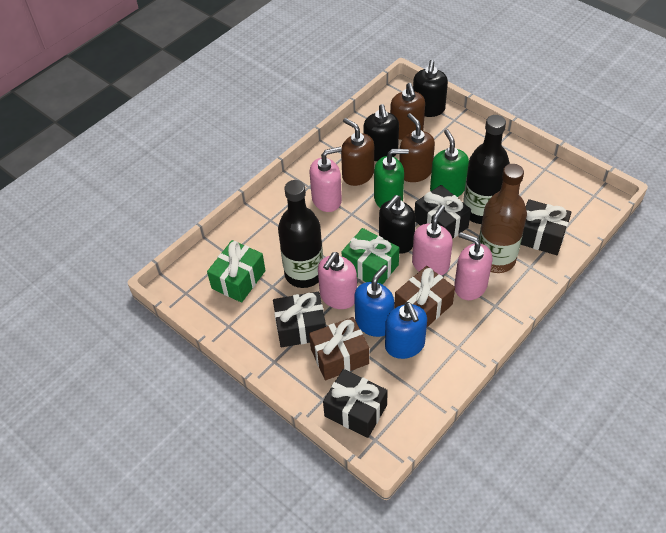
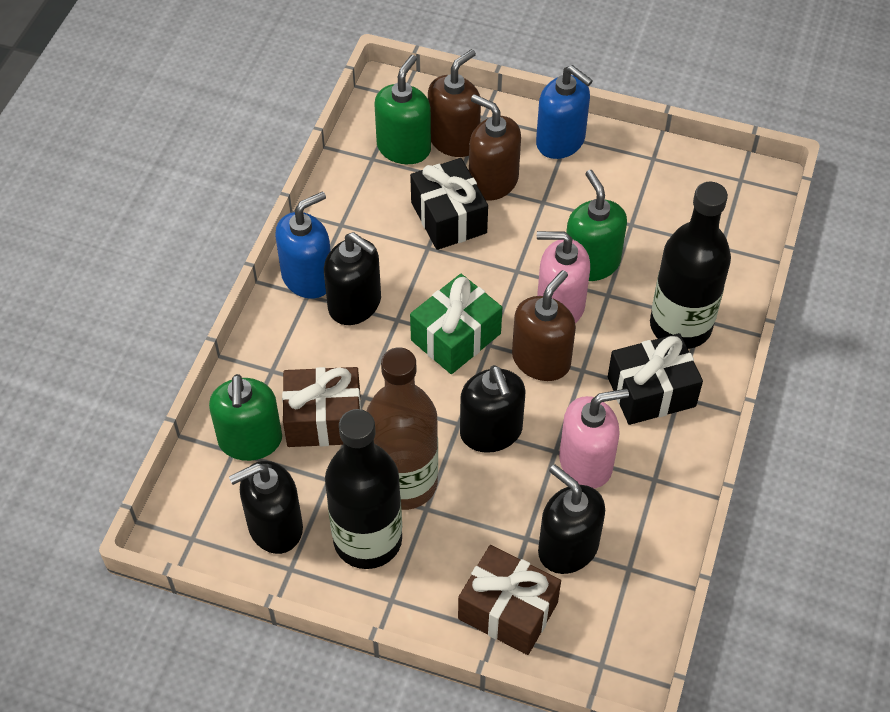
black gift: 4 -> 2
black soap dispenser: 3 -> 4
green gift: 2 -> 1
green soap dispenser: 2 -> 3
pink soap dispenser: 4 -> 2

